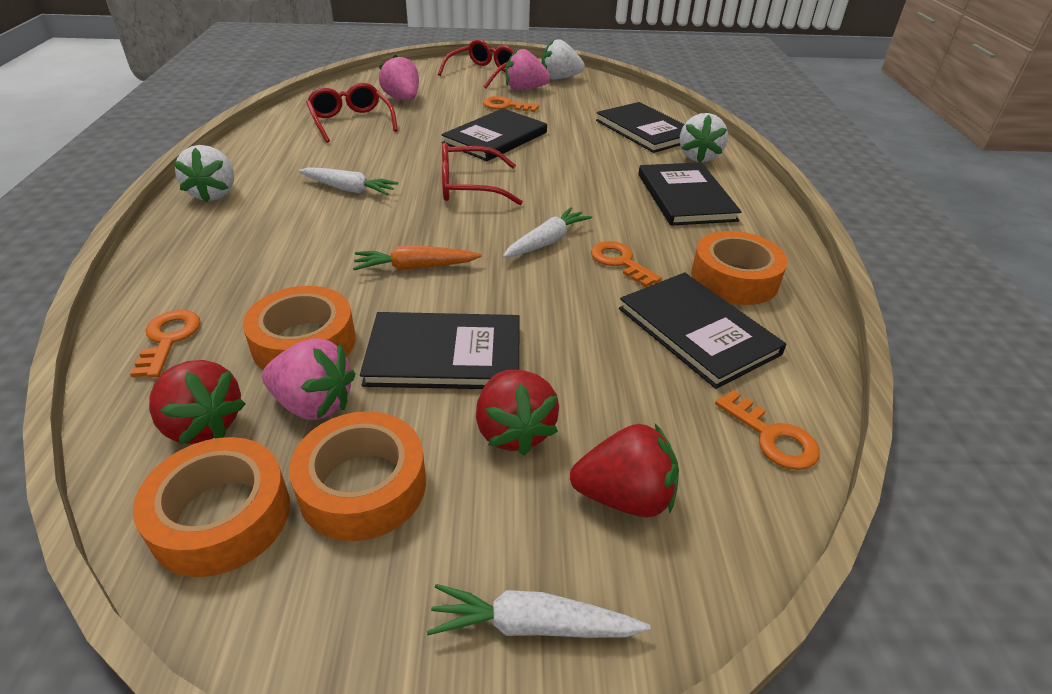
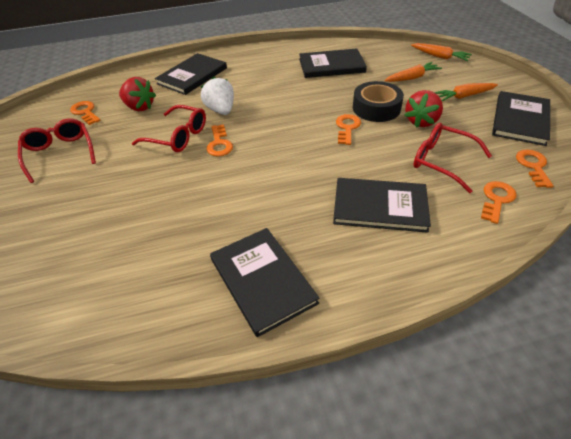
black tape: 0 -> 1
orange carrot: 1 -> 3
orange key: 4 -> 5
orange tape: 4 -> 0
pink strawberry: 3 -> 0
red strawberry: 3 -> 2
white carrot: 3 -> 0
white strawberry: 3 -> 1

